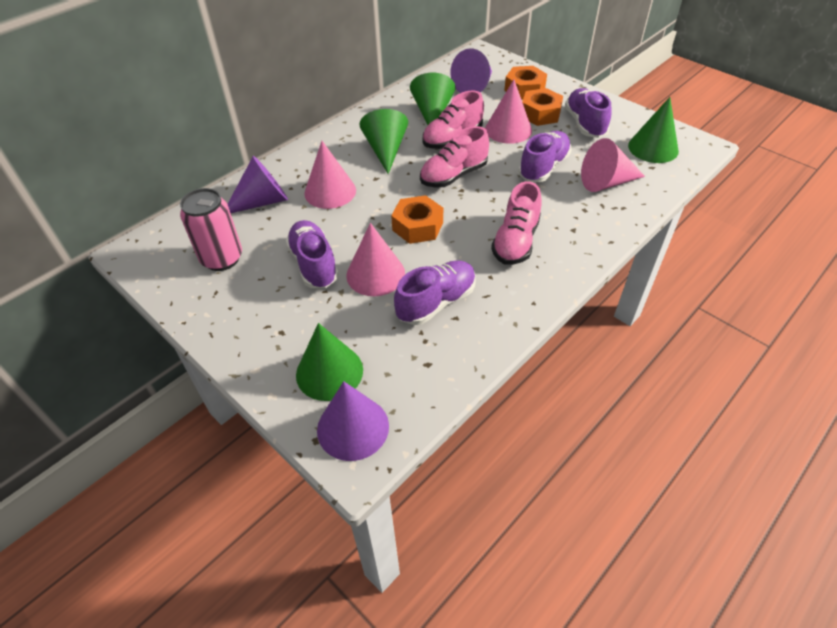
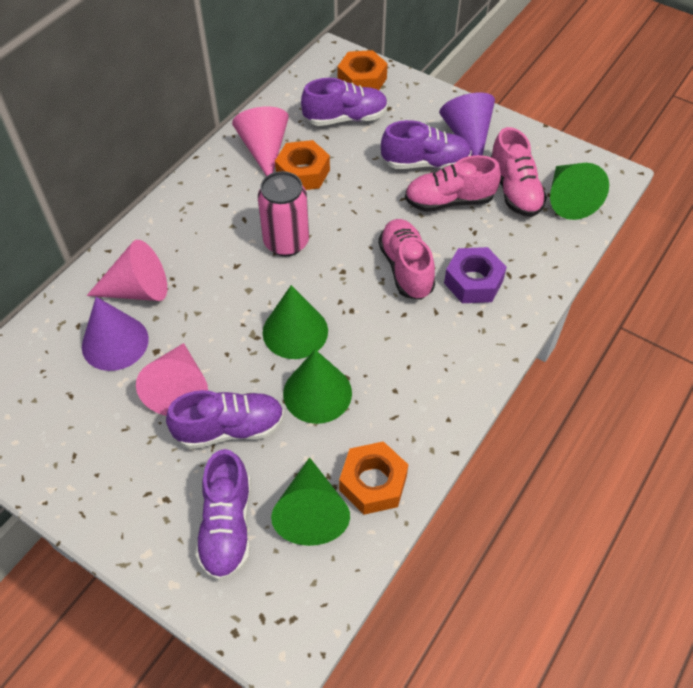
pink cone: 4 -> 3
purple cone: 3 -> 2
purple nut: 0 -> 1

